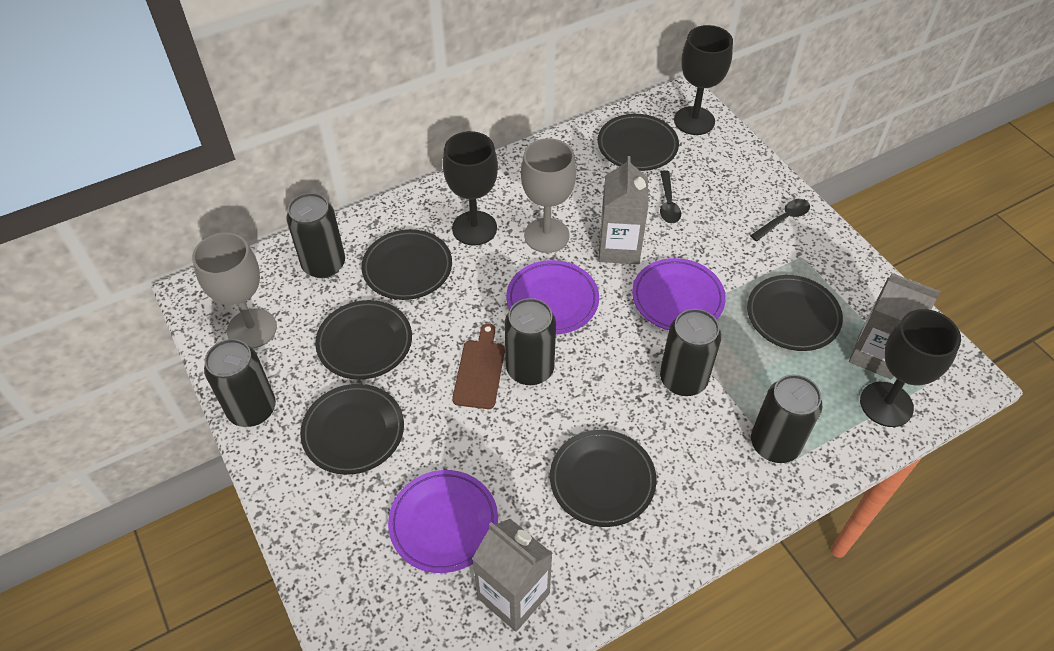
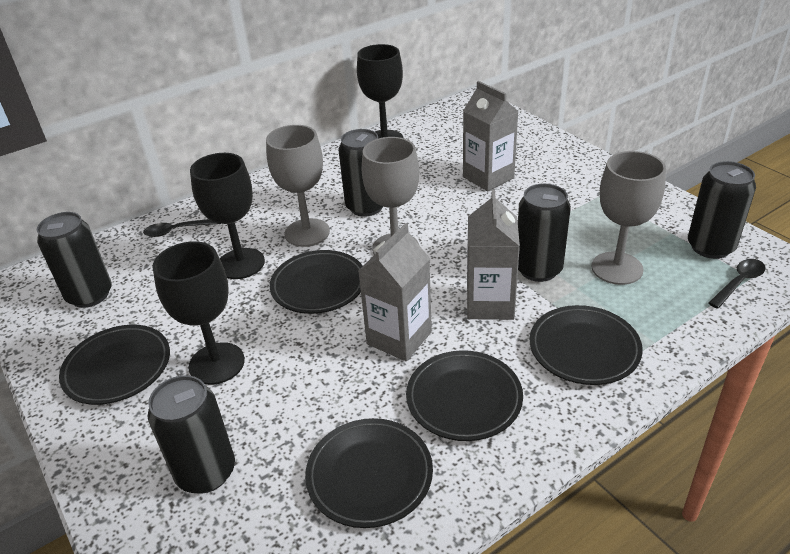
black plate: 6 -> 5
brown cutting board: 1 -> 0
grey goblet: 2 -> 3
purple plate: 3 -> 0

